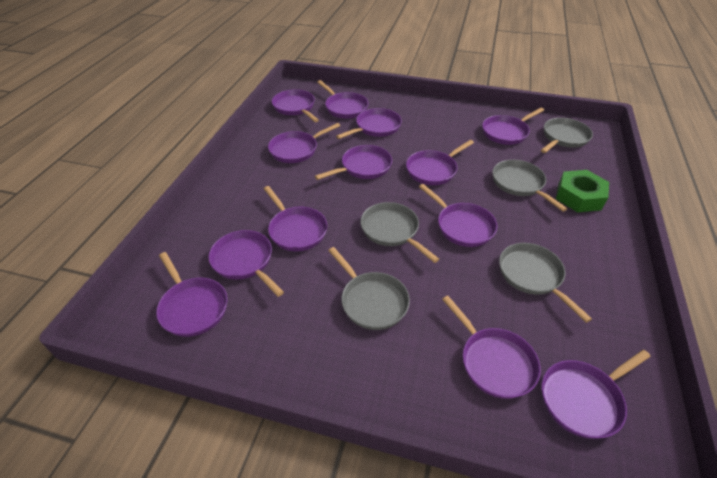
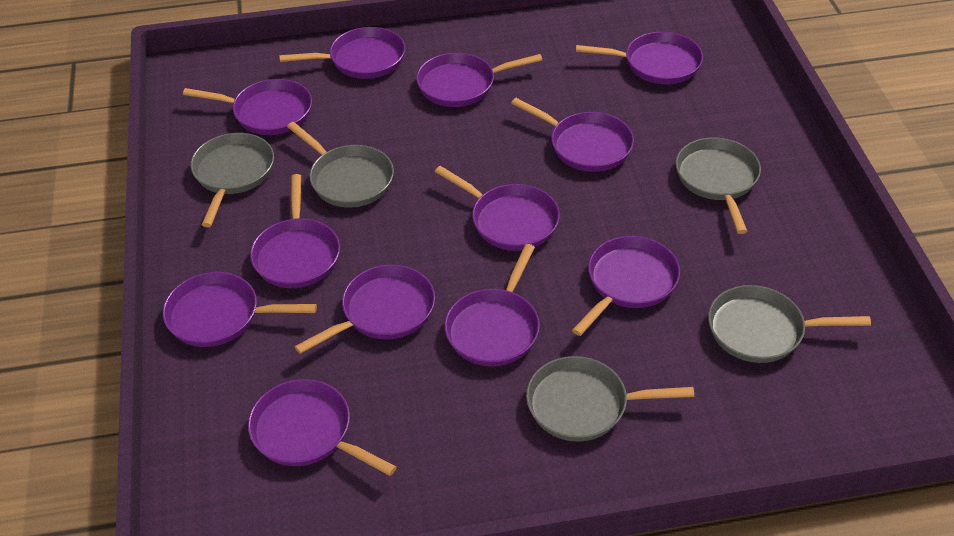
green nut: 1 -> 0
purple pan: 13 -> 12

